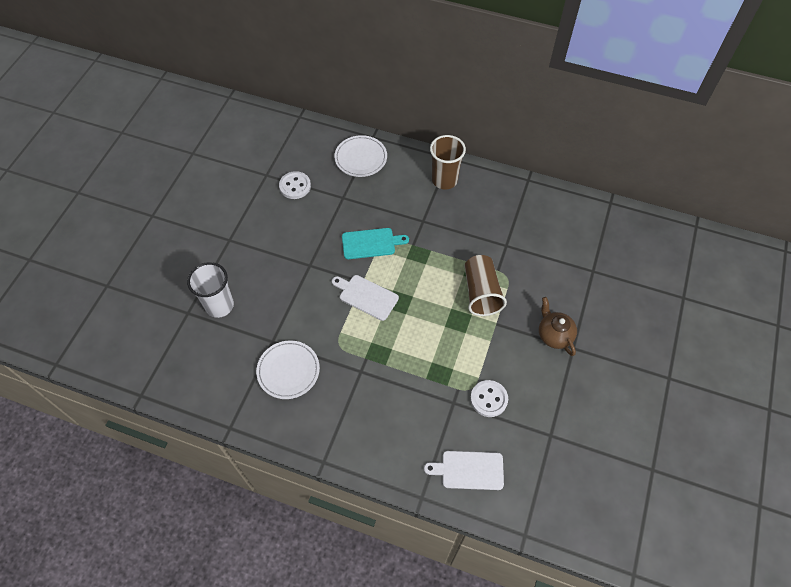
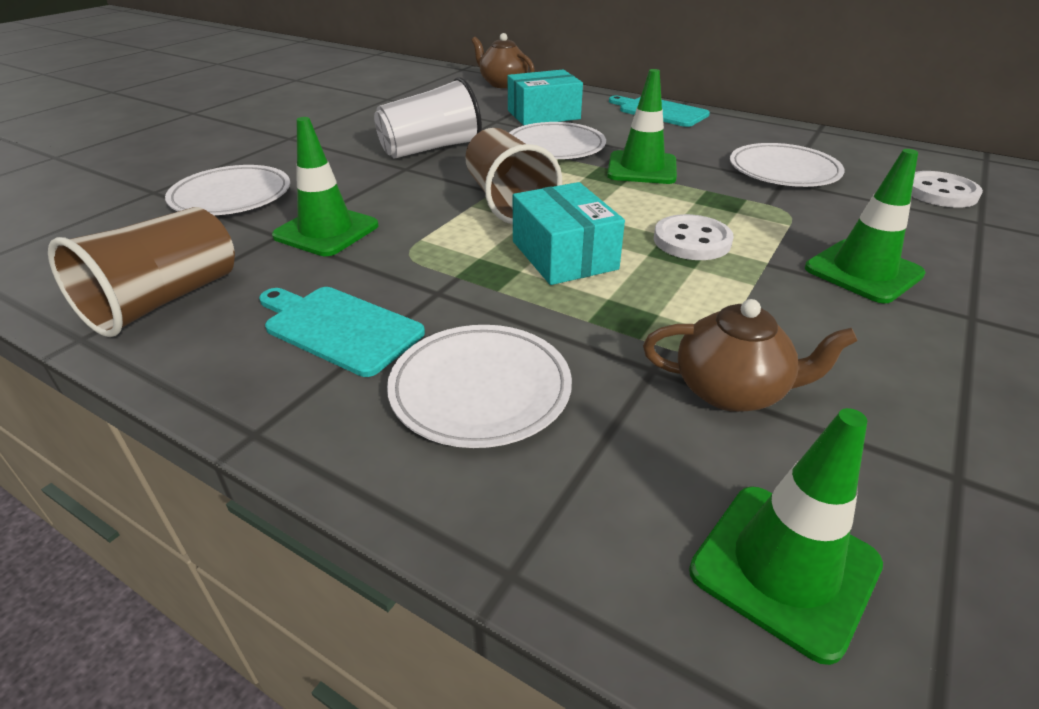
brown teapot: 1 -> 2
green traffic cone: 0 -> 4
turquoise box: 0 -> 2
turquoise cutting board: 1 -> 2
white cutting board: 2 -> 0
white plate: 2 -> 4

